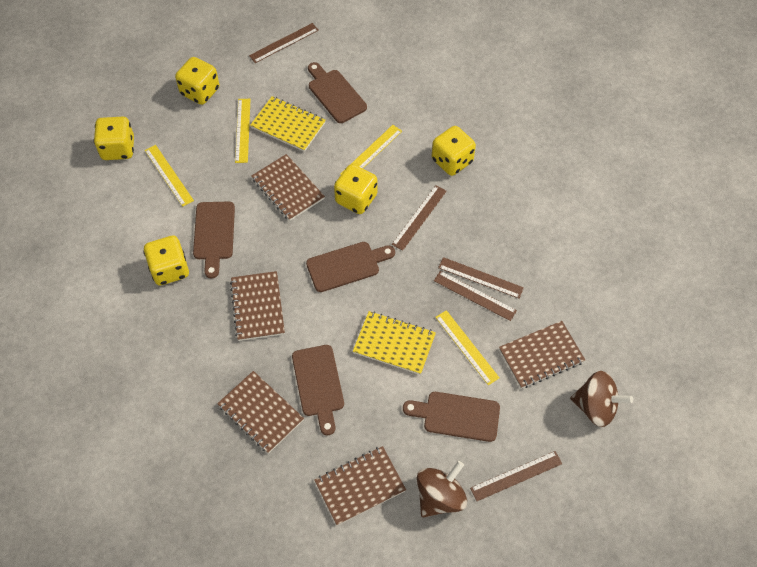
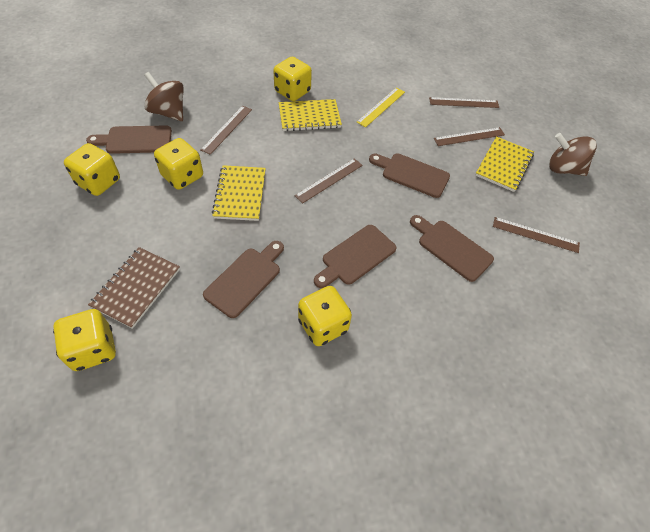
brown notebook: 5 -> 1
yellow notebook: 2 -> 3
yellow ruler: 4 -> 1

